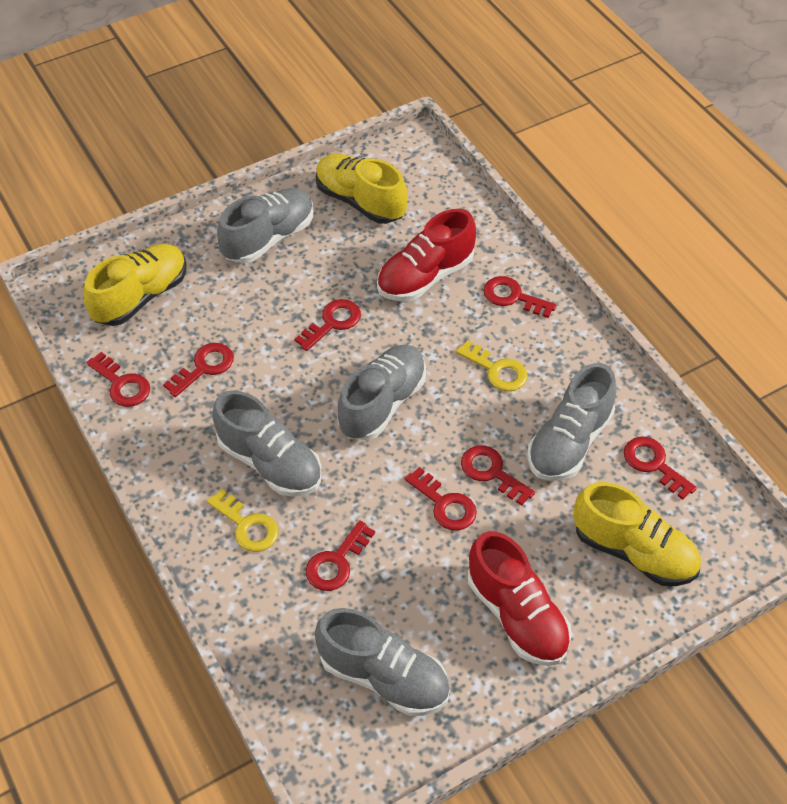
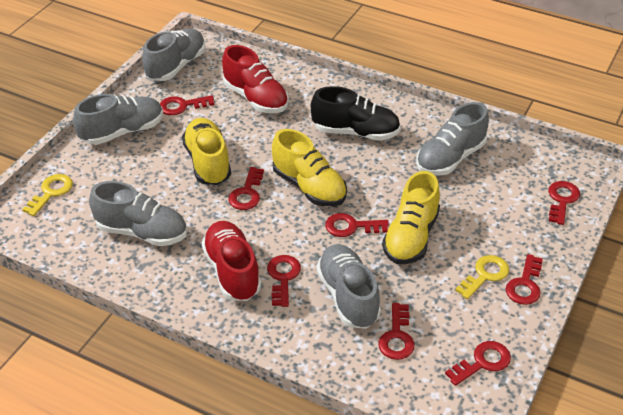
black shoe: 0 -> 1

